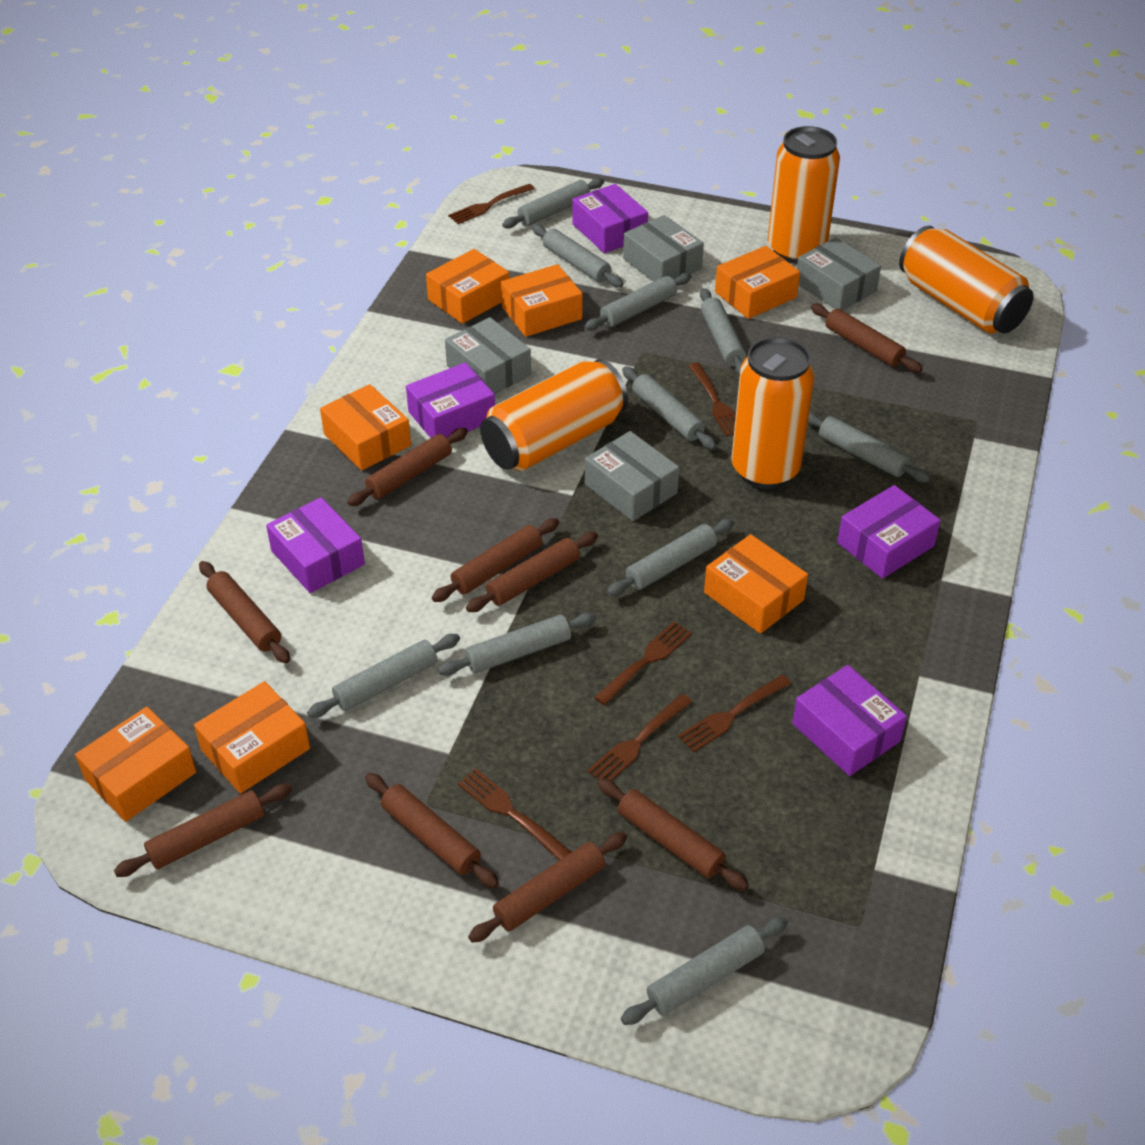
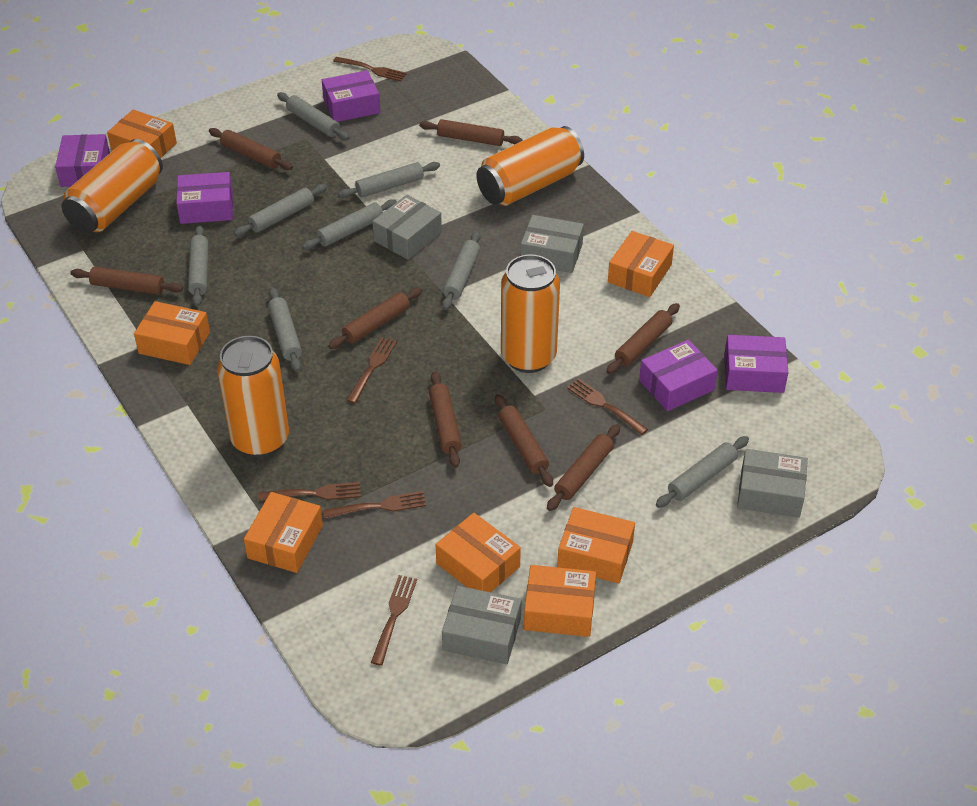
brown rolling pin: 9 -> 8
grey rolling pin: 10 -> 8

